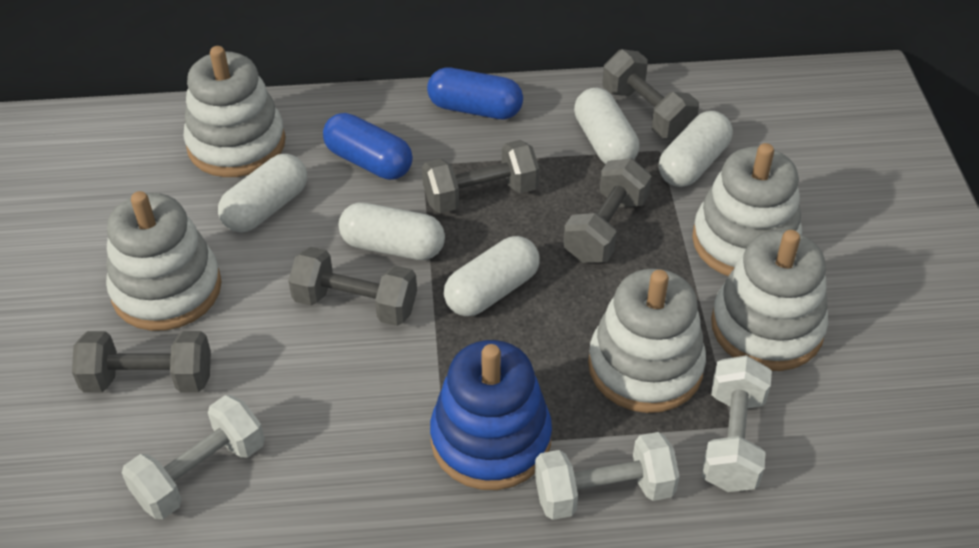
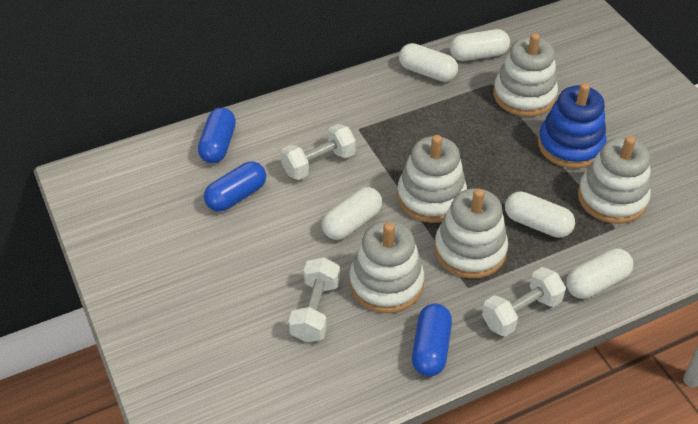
blue capsule: 2 -> 3
grey dumbbell: 5 -> 0

